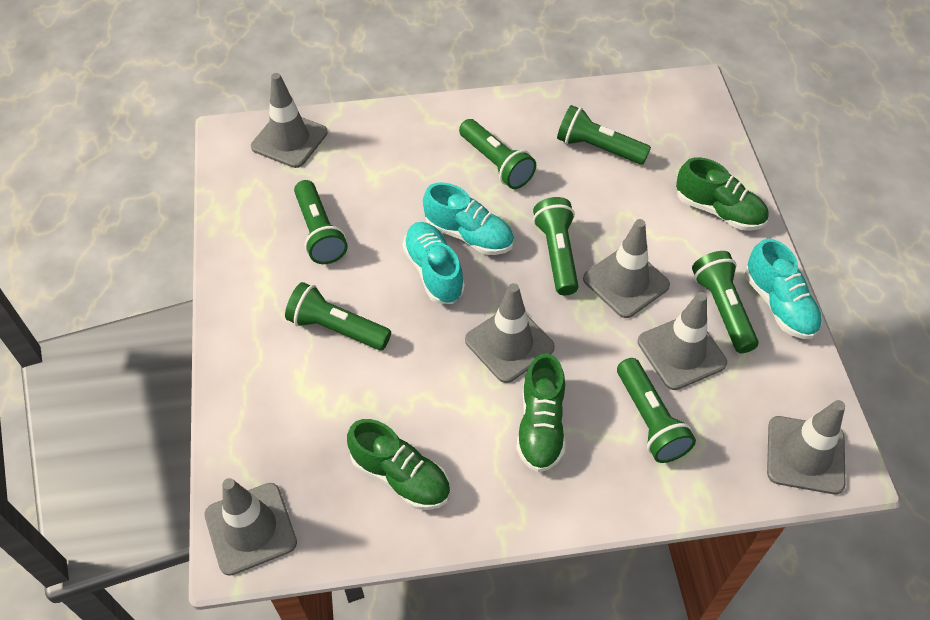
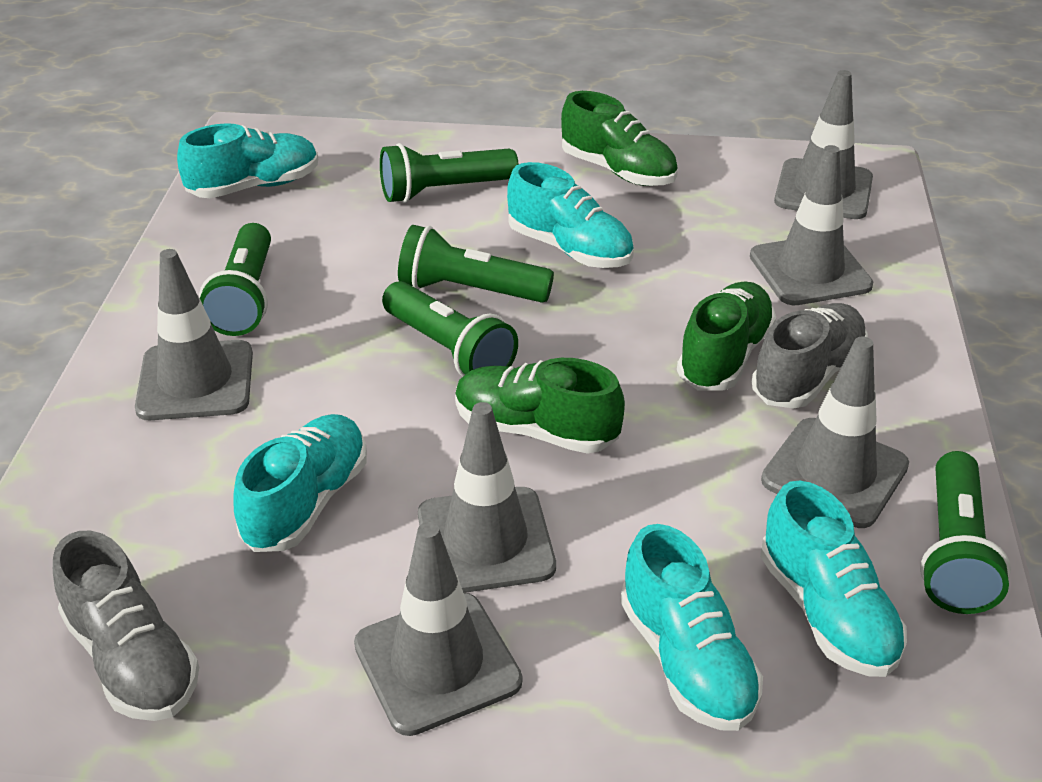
green flashlight: 7 -> 5
grey shoe: 0 -> 2
turquoise shoe: 3 -> 5

